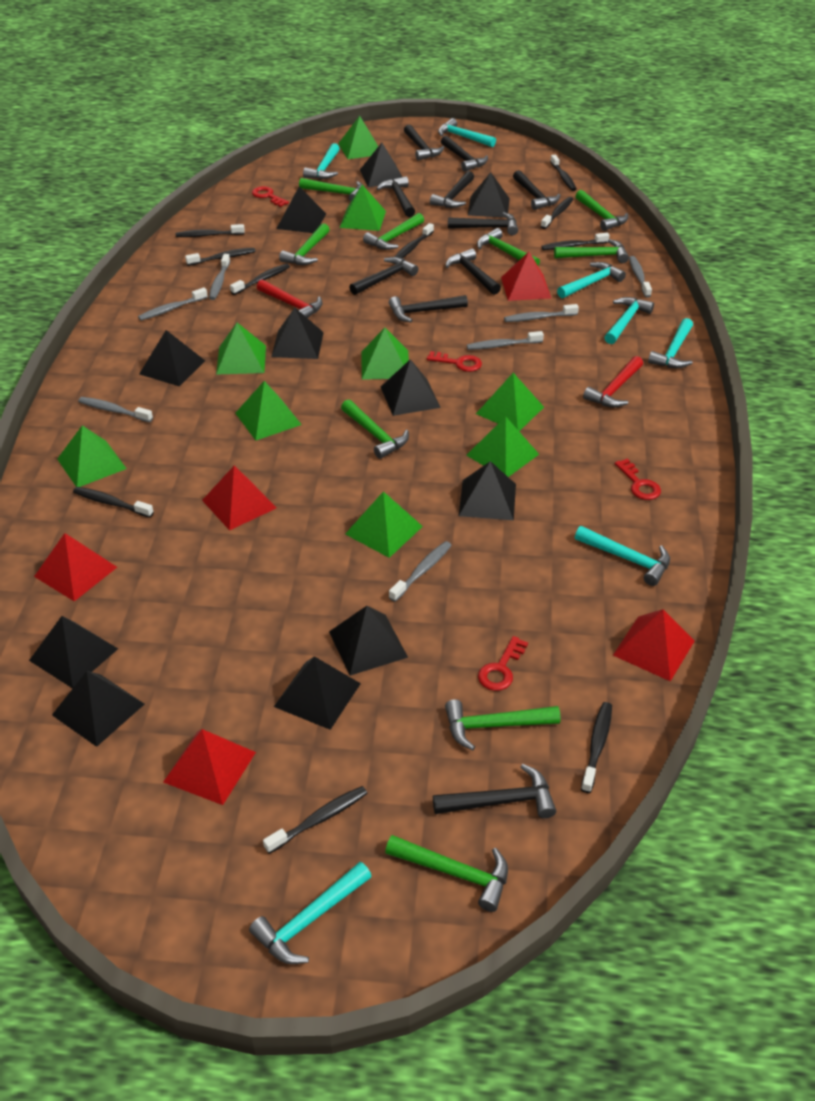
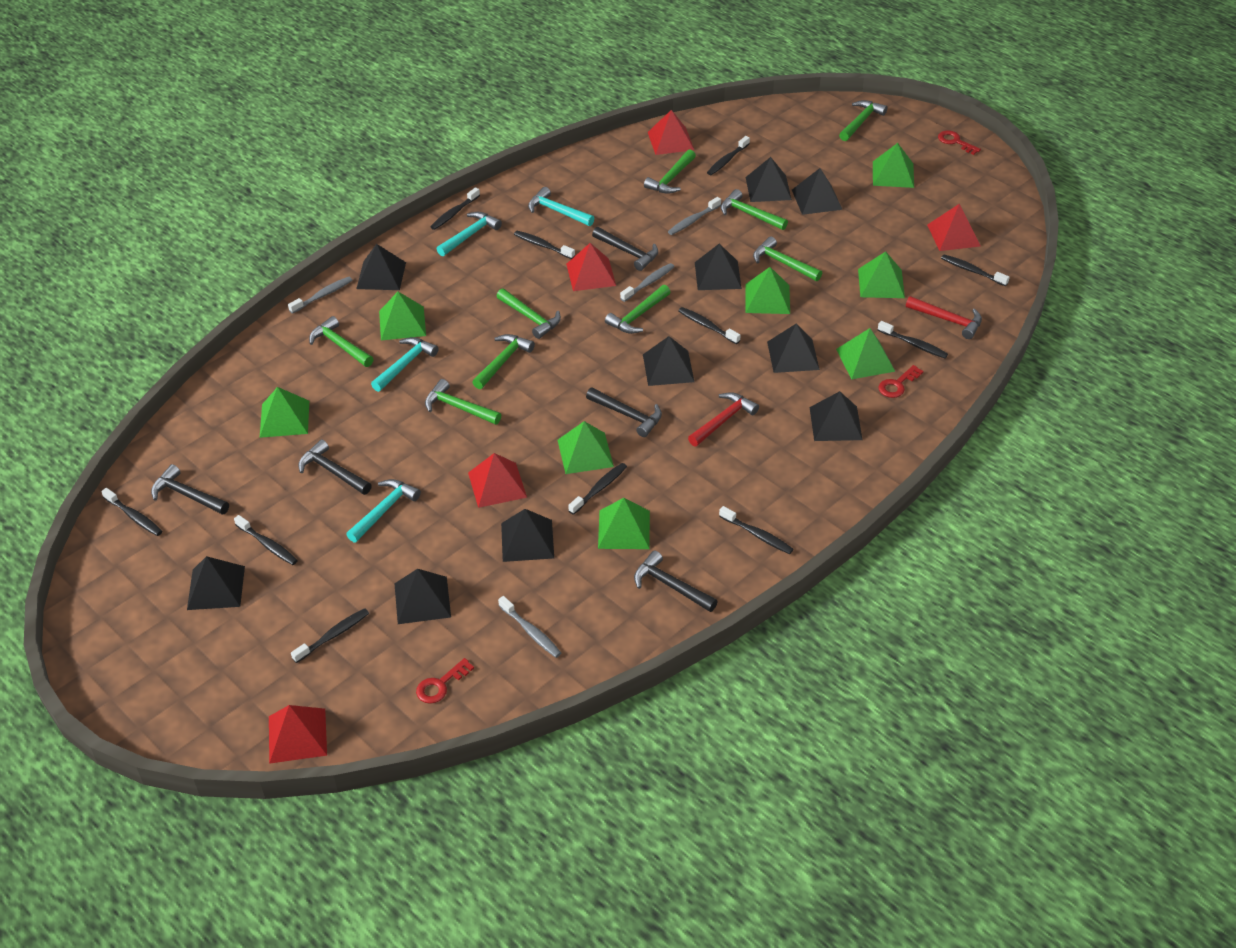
black hammer: 10 -> 5
black pyramid: 11 -> 10
black toothbrush: 10 -> 11
green pyramid: 9 -> 8
grey toothbrush: 7 -> 4
red key: 4 -> 3
turquoise hammer: 7 -> 4

